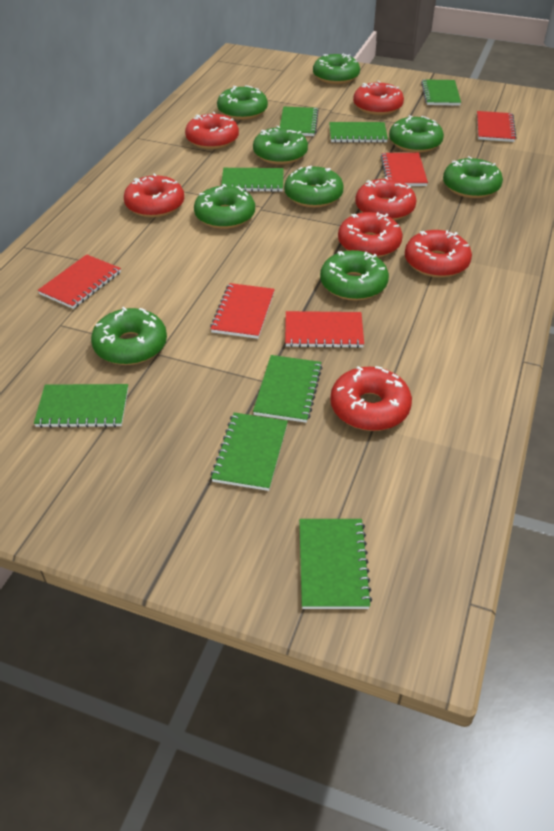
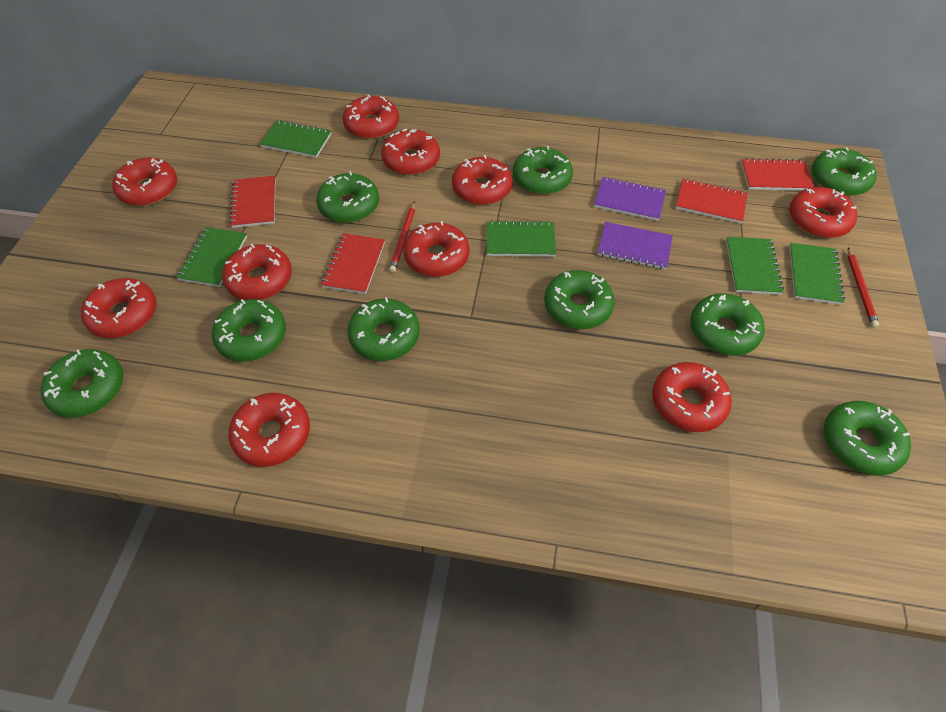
green notebook: 8 -> 5
purple notebook: 0 -> 2
red donut: 7 -> 10
red notebook: 5 -> 4
red pencil: 0 -> 2

